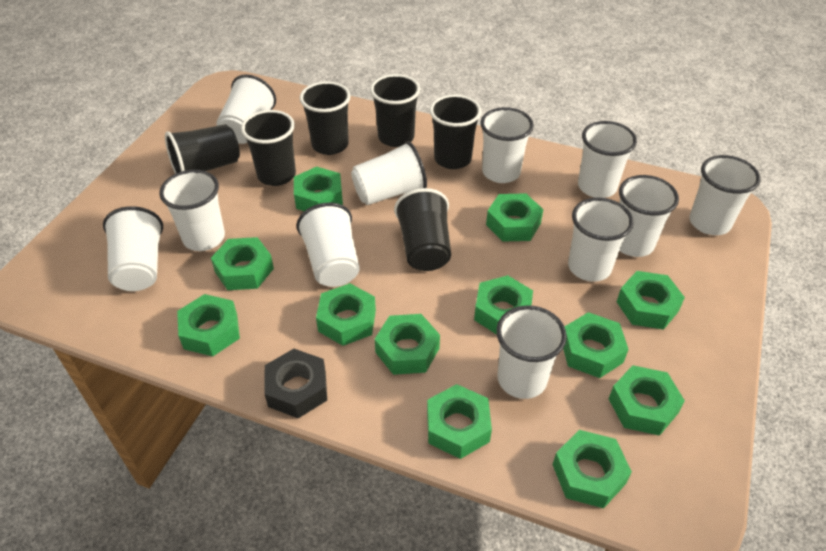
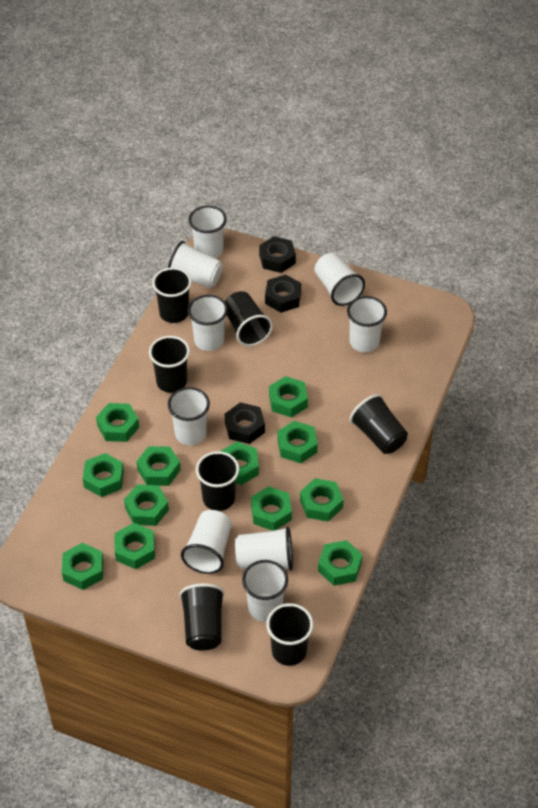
black cup: 6 -> 7
black nut: 1 -> 3
white cup: 11 -> 9

